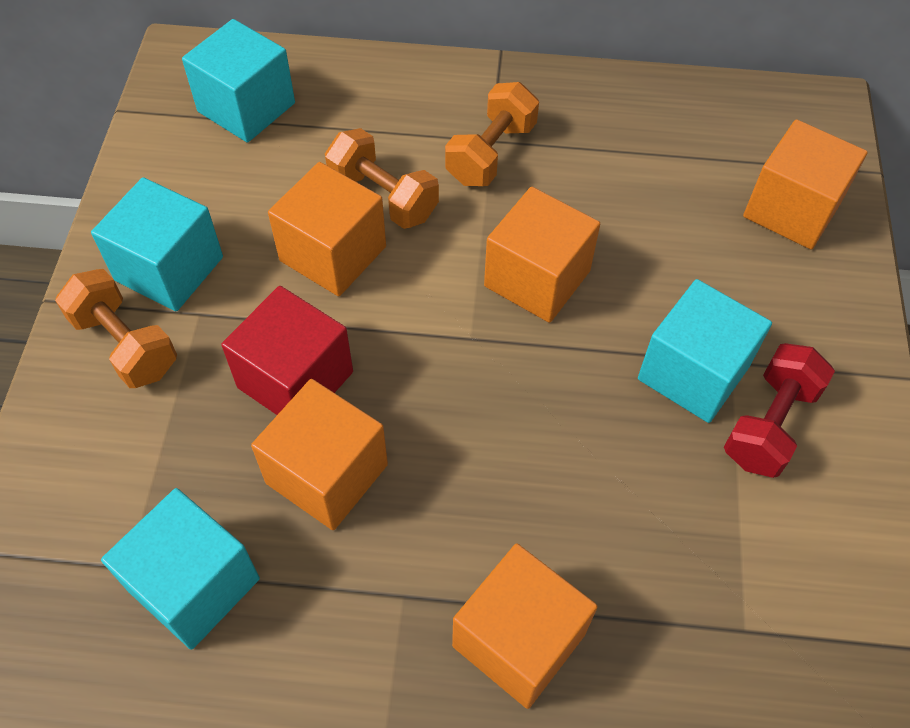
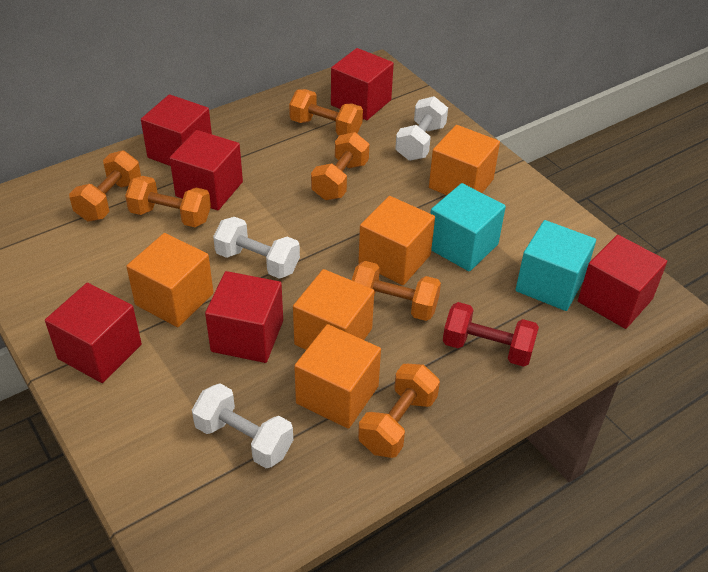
orange dumbbell: 3 -> 6
red cube: 1 -> 6
turquoise cube: 4 -> 2
white dumbbell: 0 -> 3

